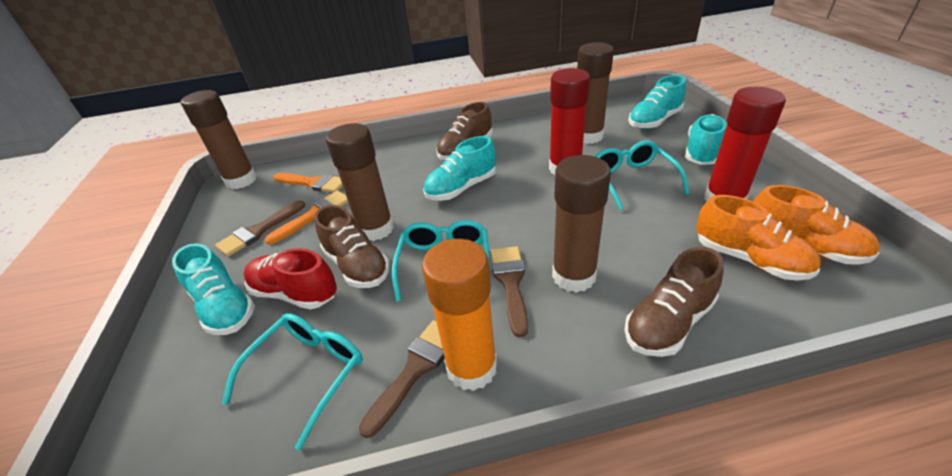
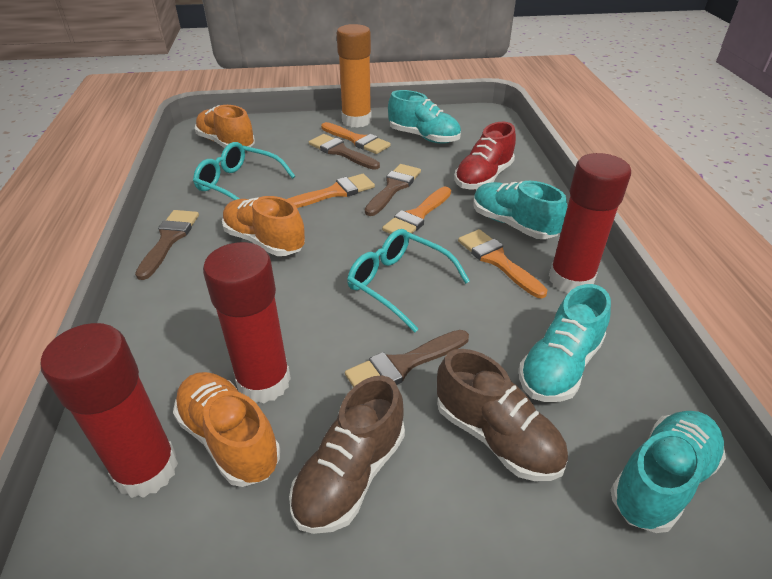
brown brush: 3 -> 4
brown glue stick: 4 -> 0
brown shoe: 3 -> 2
orange brush: 2 -> 4
orange shoe: 2 -> 3
red glue stick: 2 -> 3
turquoise glasses: 3 -> 2

